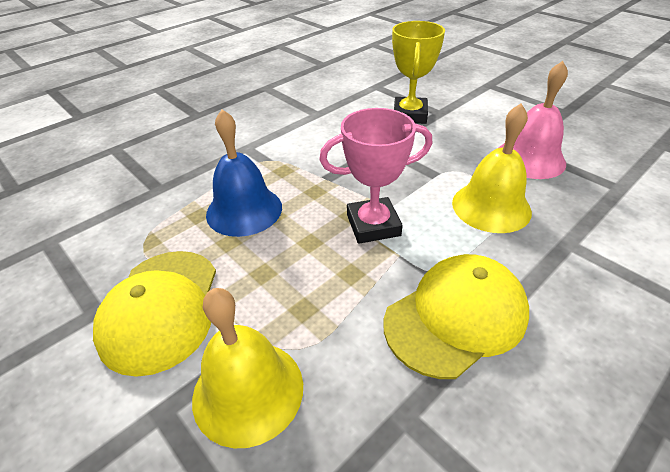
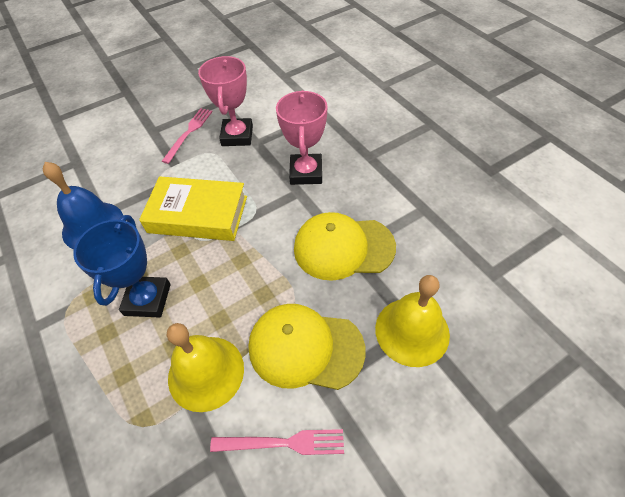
blue trophy: 0 -> 1
pink bell: 1 -> 0
pink fork: 0 -> 2
pink trophy: 1 -> 2
yellow book: 0 -> 1
yellow trophy: 1 -> 0

